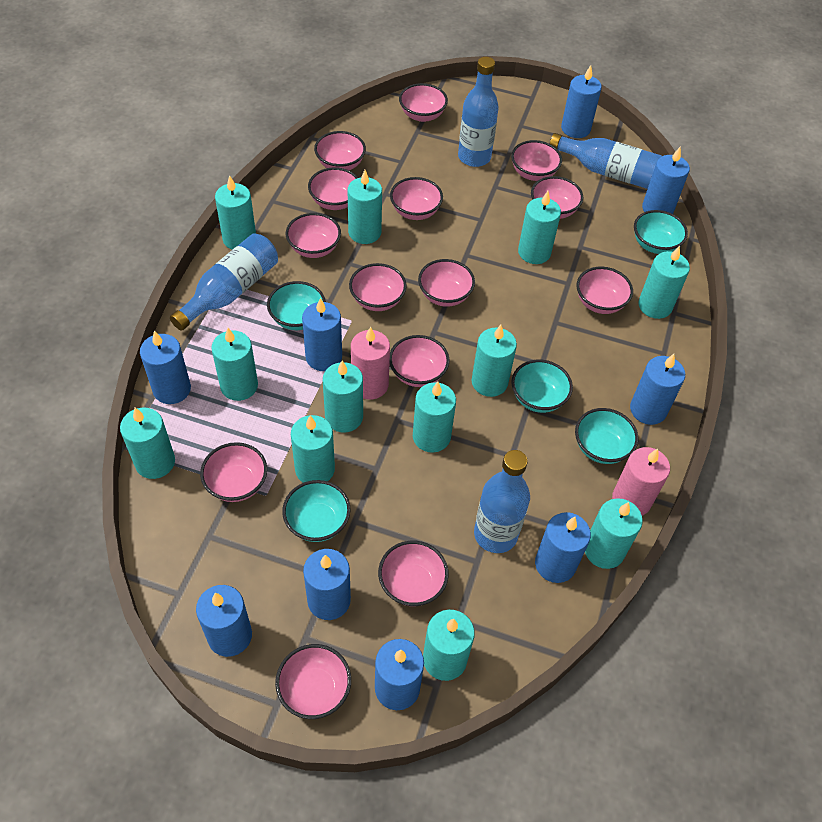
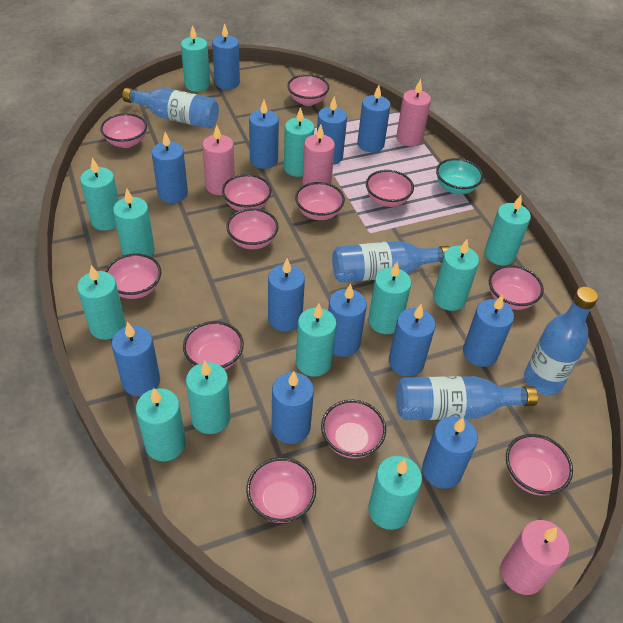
blue candle: 9 -> 12
pink bowl: 14 -> 12
pink candle: 2 -> 4
turquoise bowl: 5 -> 1

